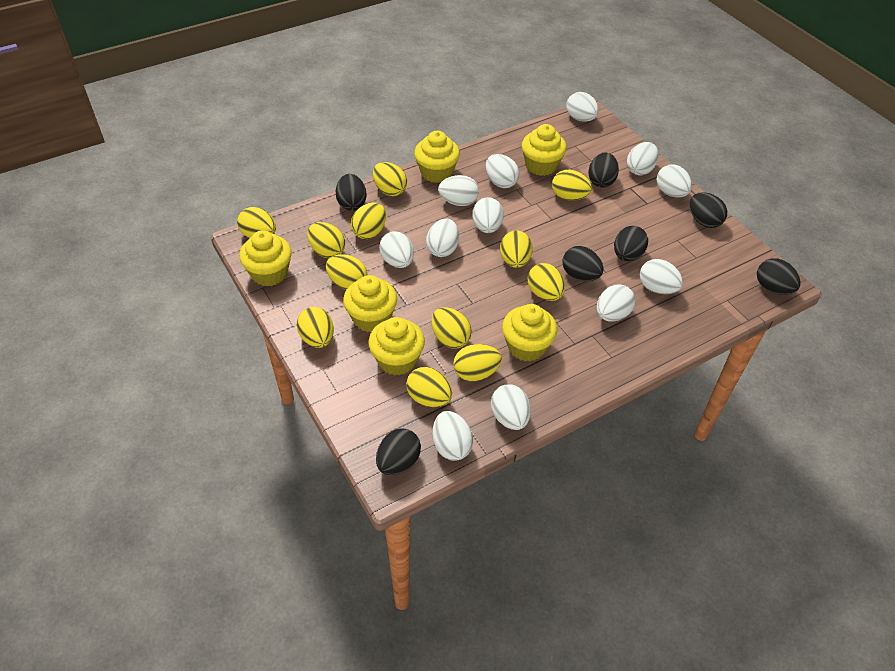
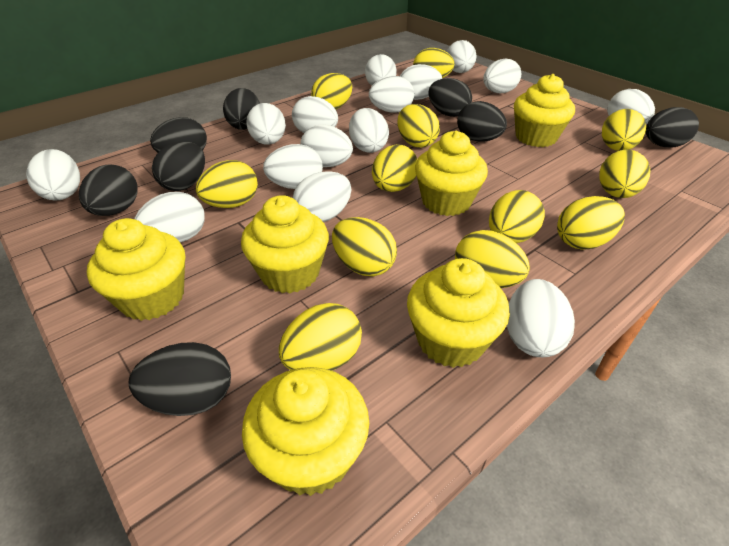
black egg: 7 -> 8
white egg: 12 -> 15

